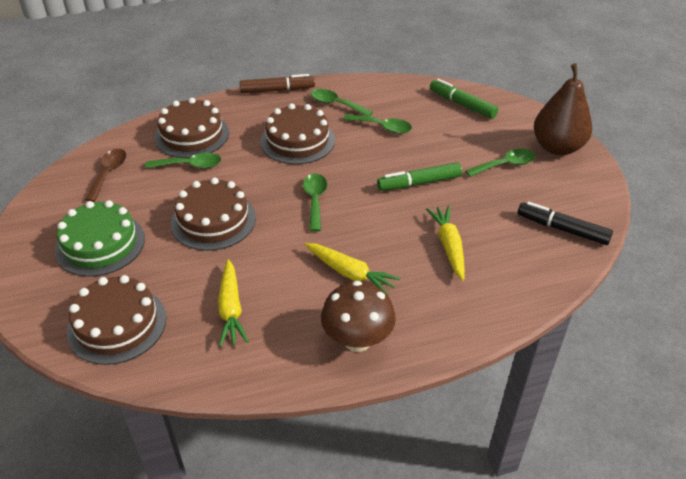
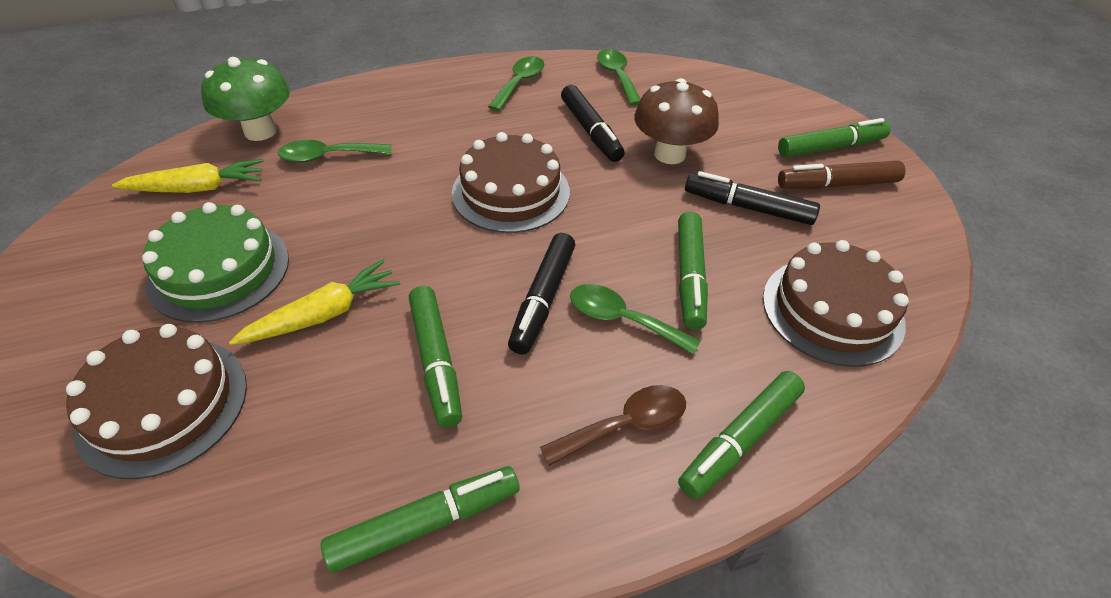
black marker: 1 -> 3
brown cake: 4 -> 3
brown pear: 1 -> 0
green marker: 2 -> 5
green mushroom: 0 -> 1
green spoon: 5 -> 4
yellow carrot: 3 -> 2

